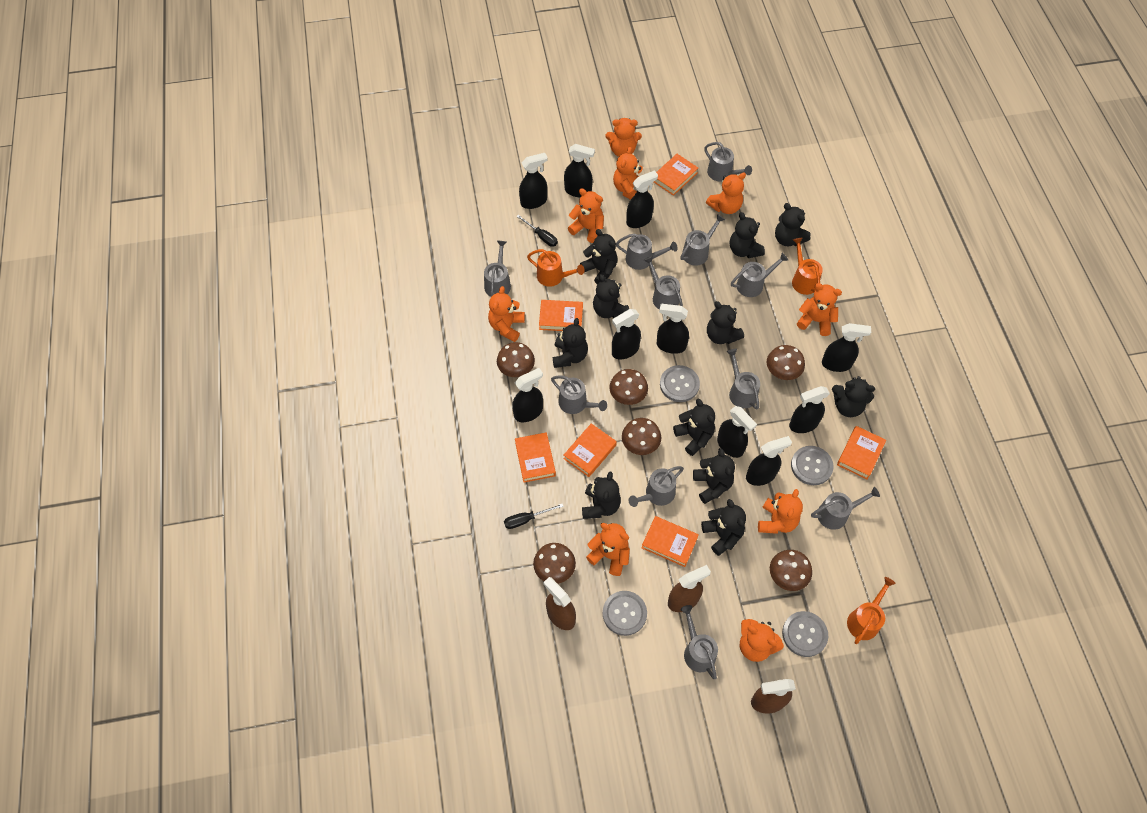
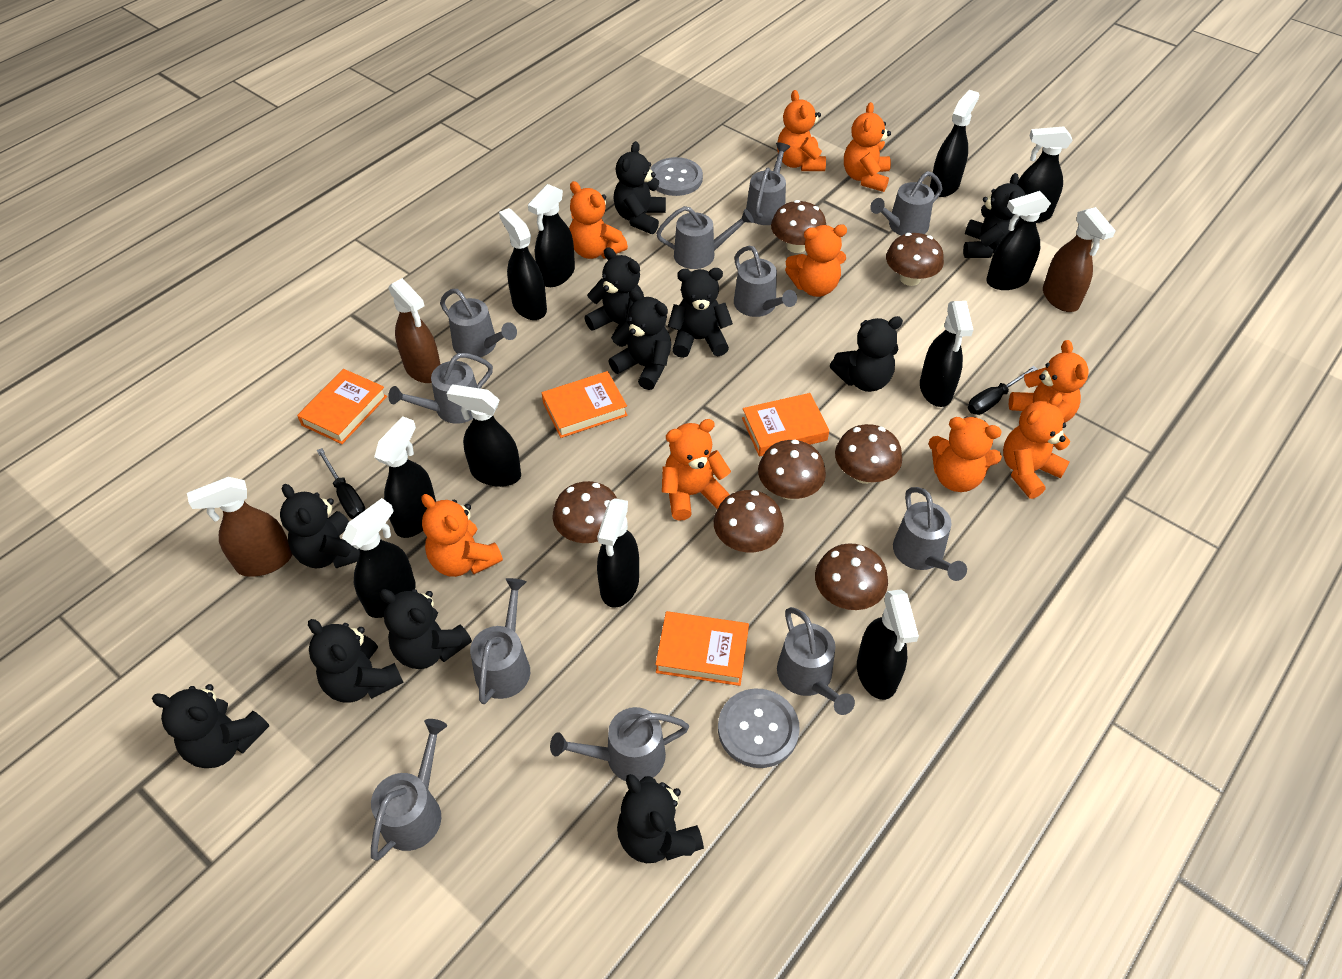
black spray bottle: 10 -> 11
brown mushroom: 6 -> 7
grey button: 4 -> 2
orange book: 6 -> 4
orange watering can: 3 -> 0

